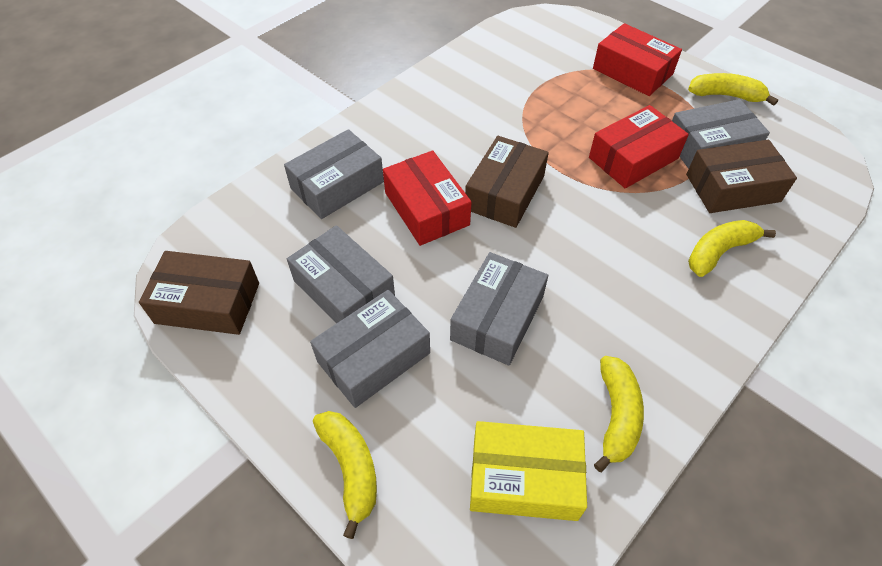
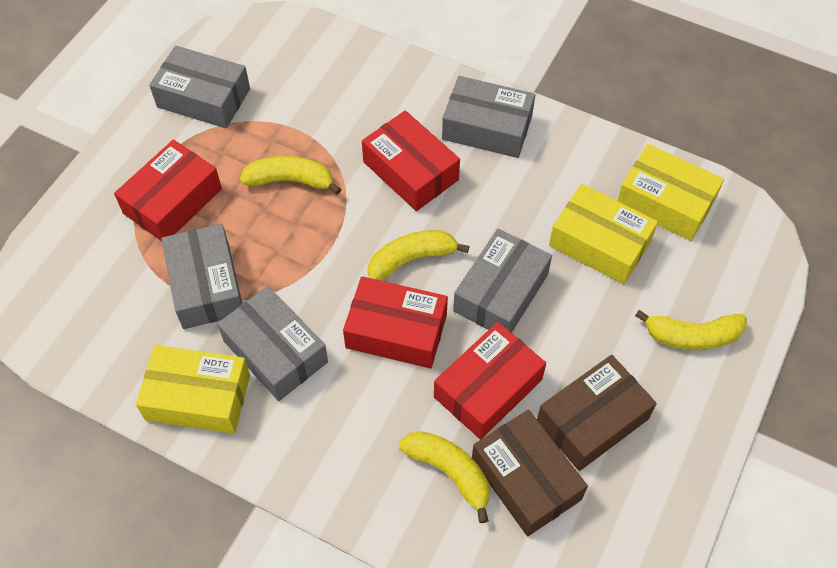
brown box: 3 -> 2
red box: 3 -> 4
yellow box: 1 -> 3

